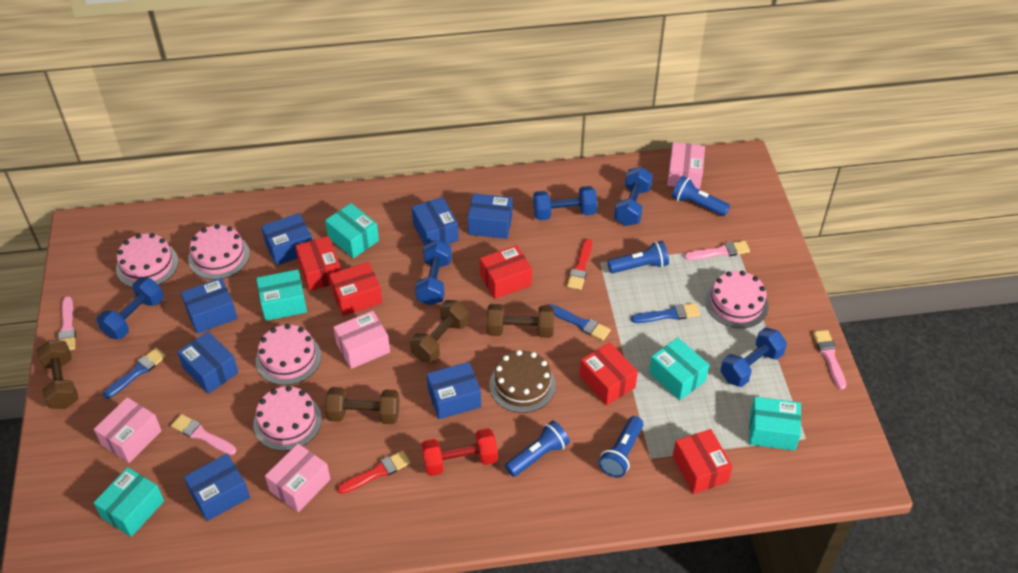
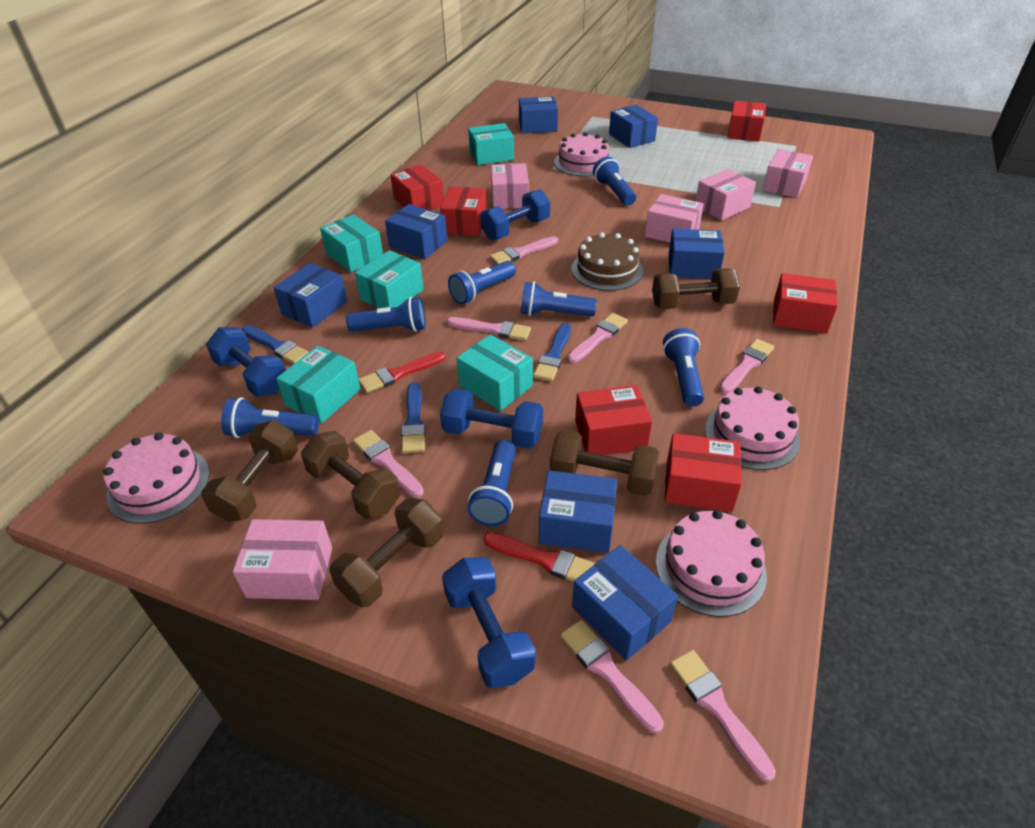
blue dumbbell: 5 -> 4
blue flashlight: 4 -> 7
brown dumbbell: 4 -> 5
pink box: 4 -> 5
pink brush: 4 -> 7
pink cake: 5 -> 4
red box: 5 -> 6
red dumbbell: 1 -> 0

